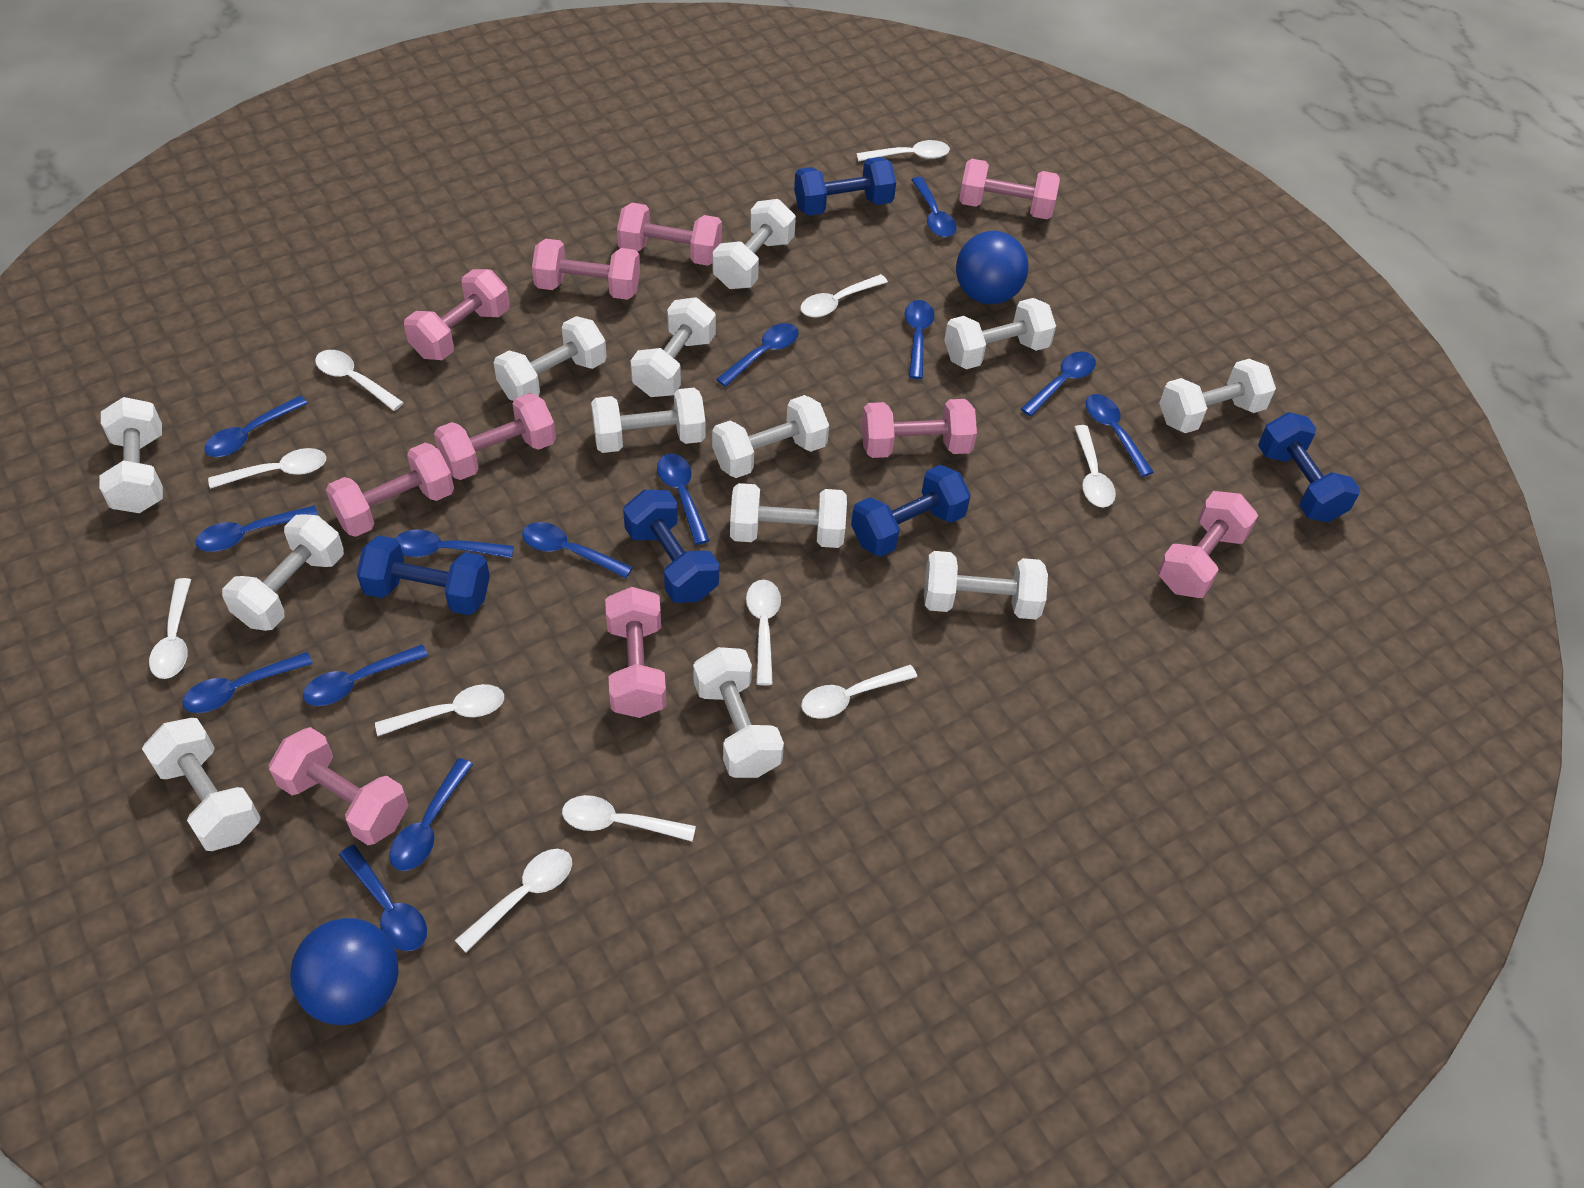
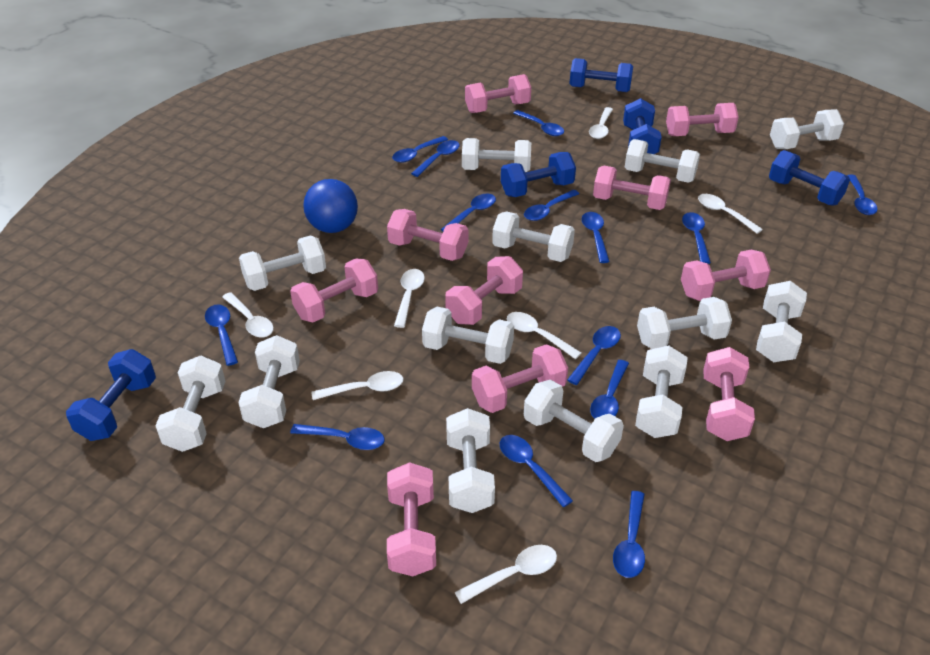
blue ball: 2 -> 1
white spoon: 11 -> 7

